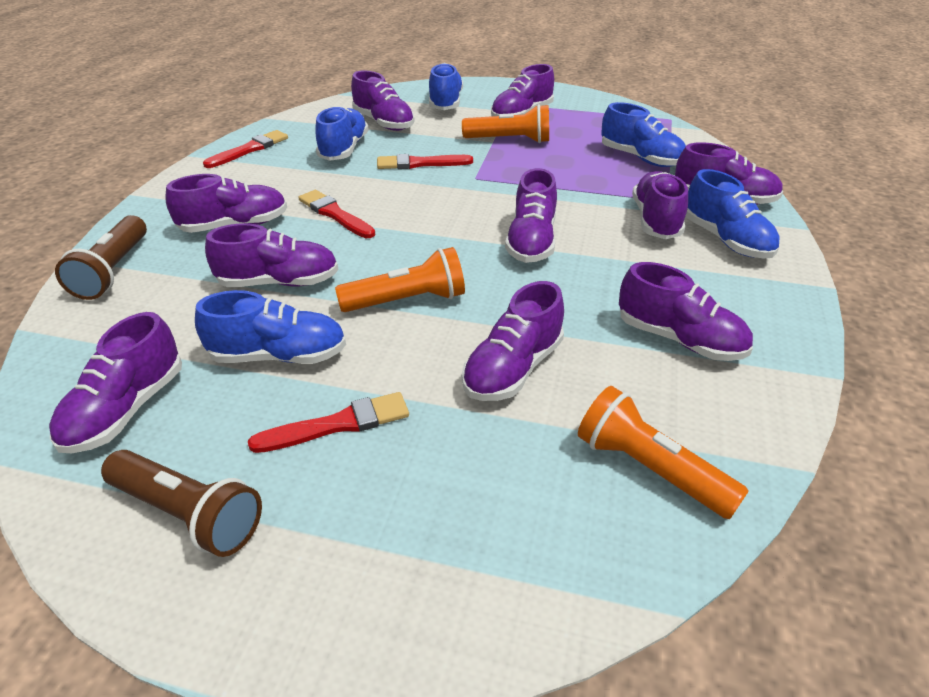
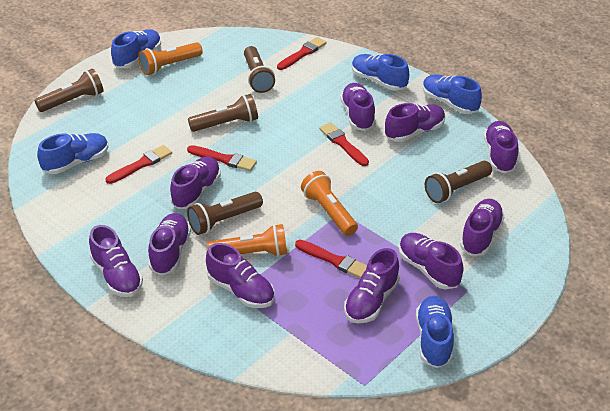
brown flashlight: 2 -> 5
red brush: 4 -> 5

